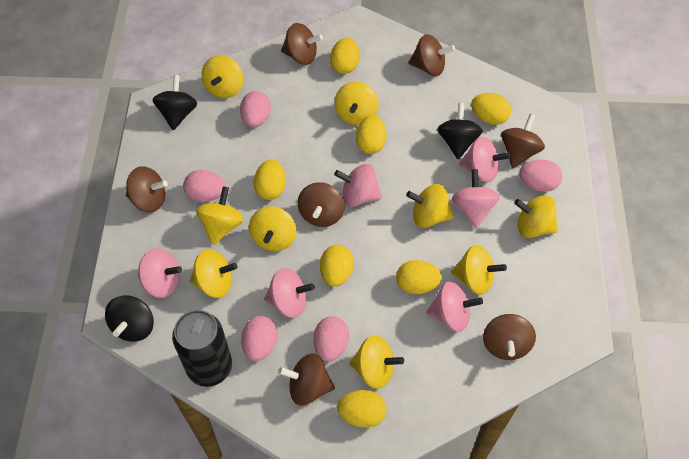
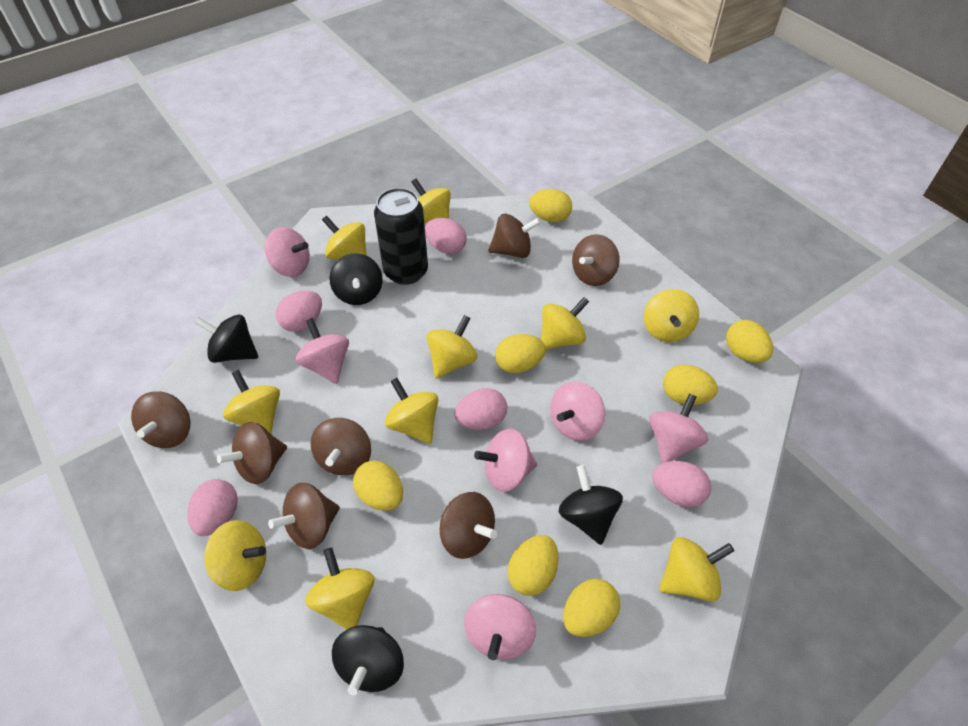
black spinning top: 3 -> 4
yellow spinning top: 9 -> 10

